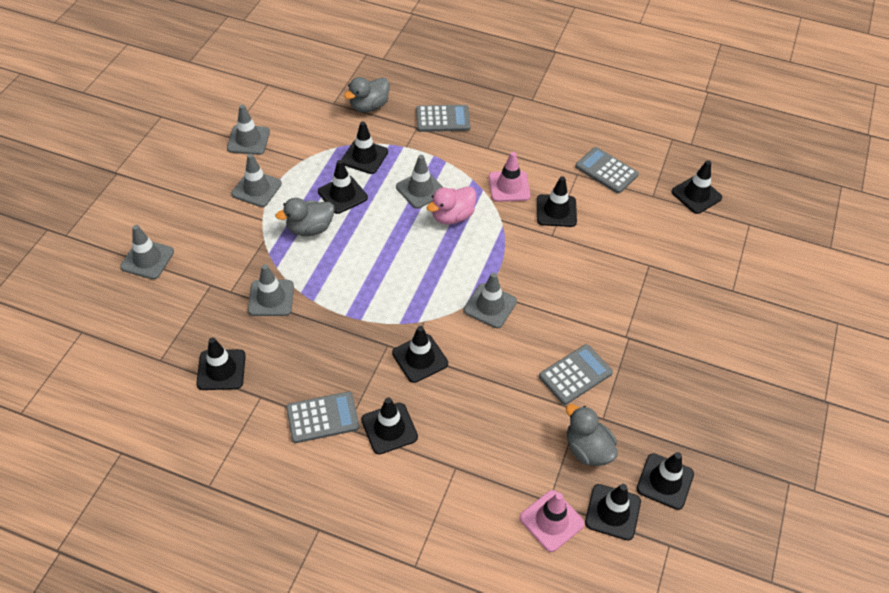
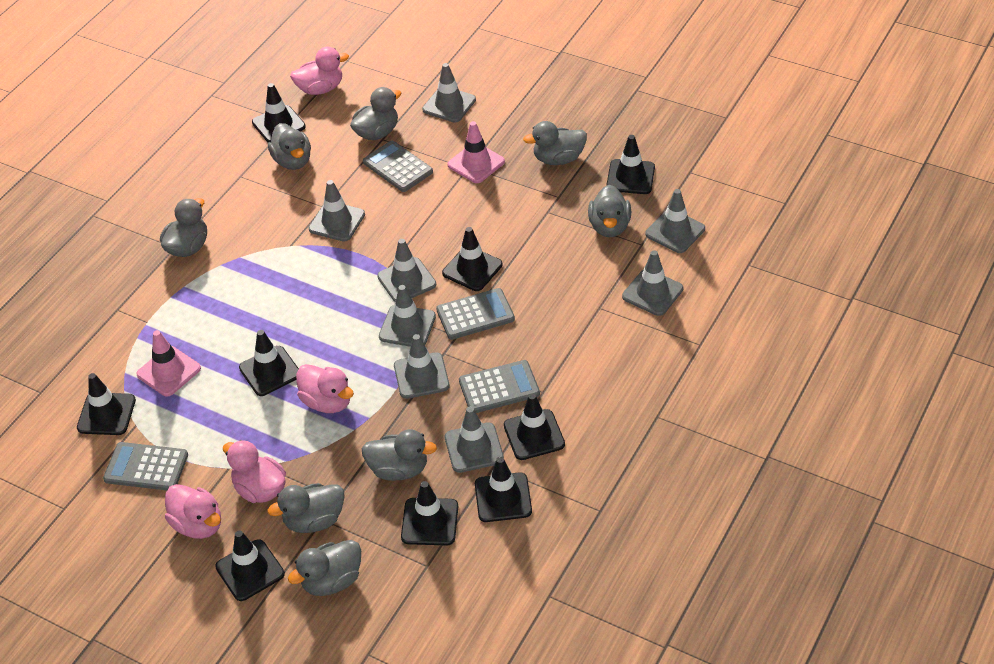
grey duck: 3 -> 8
grey traffic cone: 6 -> 8
pink duck: 1 -> 4

